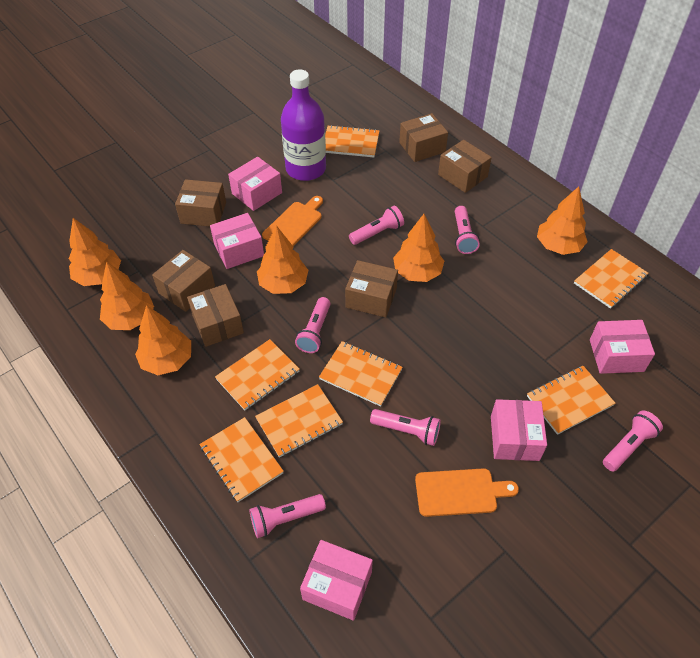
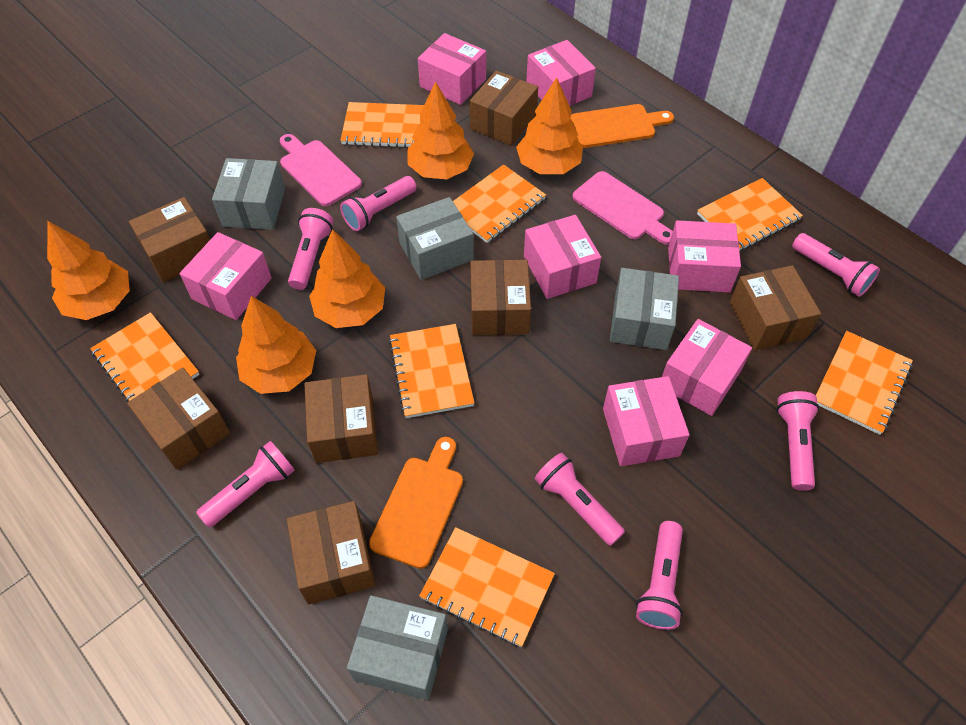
brown box: 6 -> 7
grey box: 0 -> 4
orange tree: 6 -> 5
pink box: 5 -> 7
pink cutting board: 0 -> 2
pink flashlight: 6 -> 7
purple bottle: 1 -> 0

